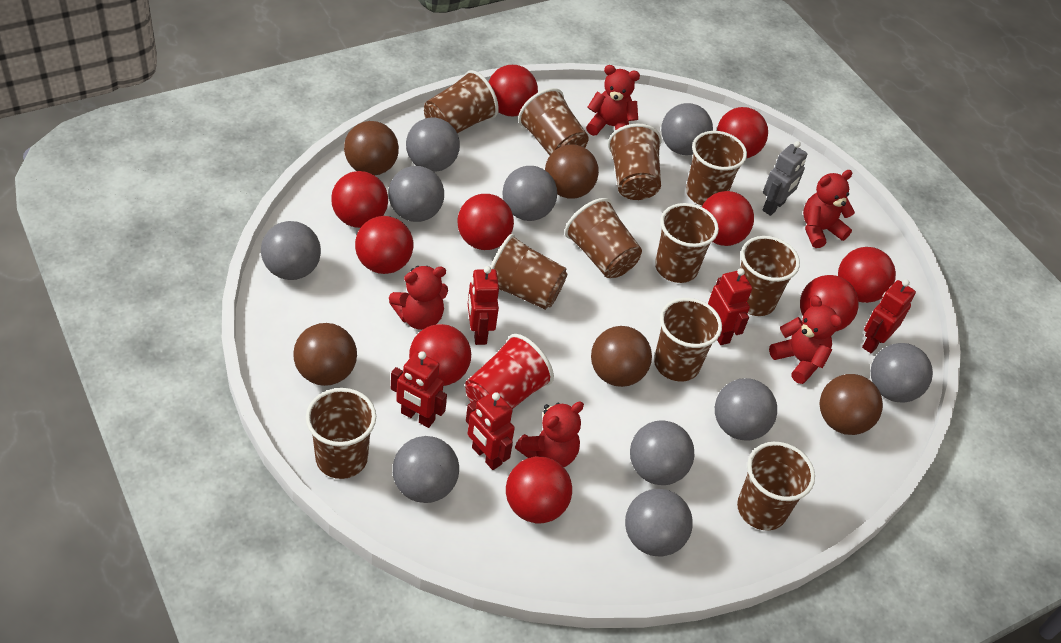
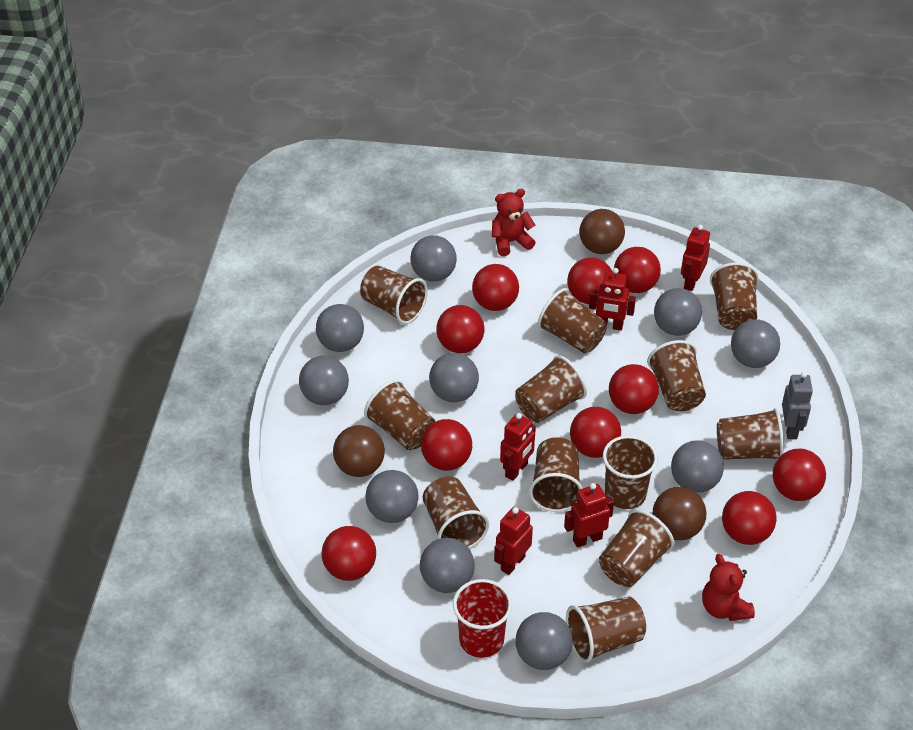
brown ball: 5 -> 3
brown cup: 11 -> 12
red teddy bear: 5 -> 2

